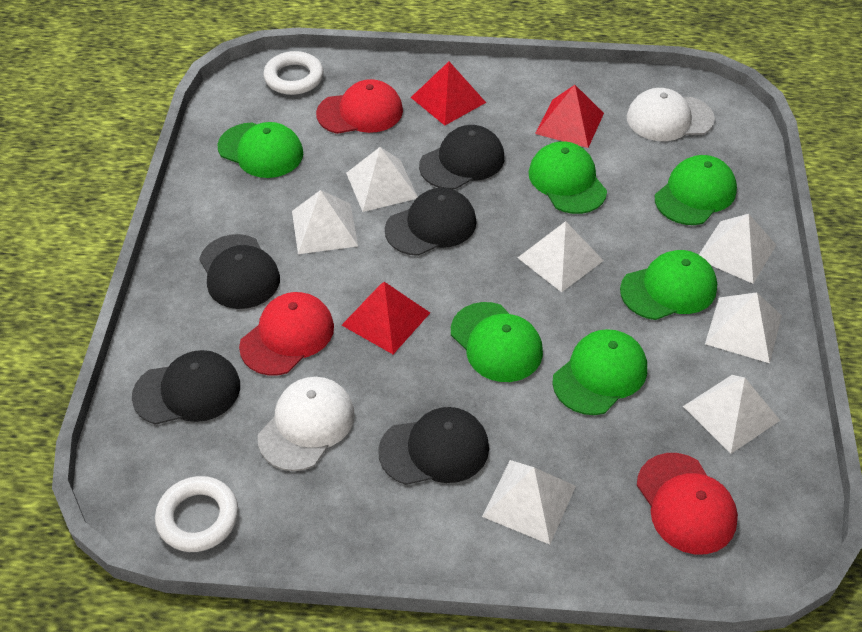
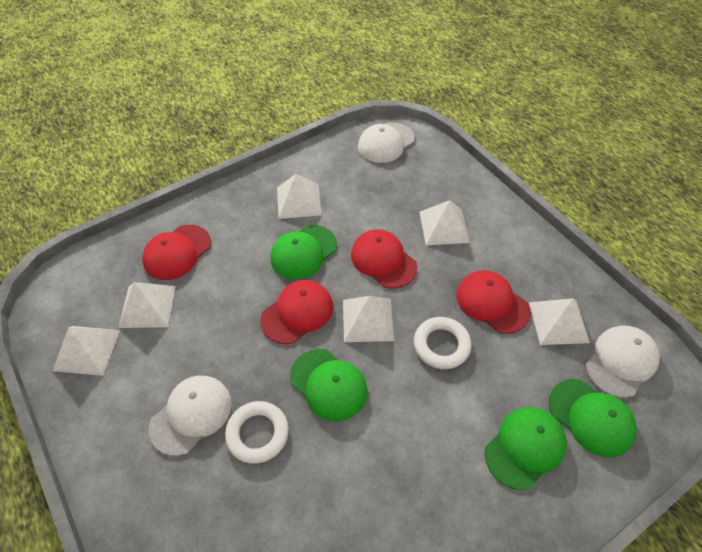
black cap: 5 -> 0
green cap: 6 -> 4
red cap: 3 -> 4
red pyramid: 3 -> 0
white cap: 2 -> 3
white pyramid: 7 -> 6

